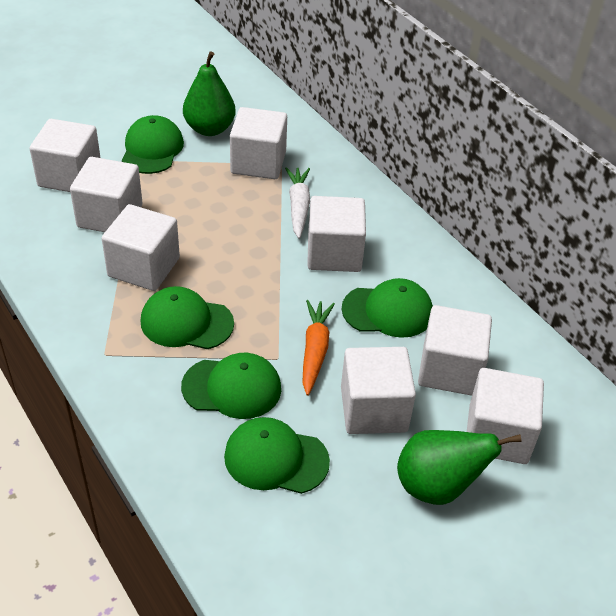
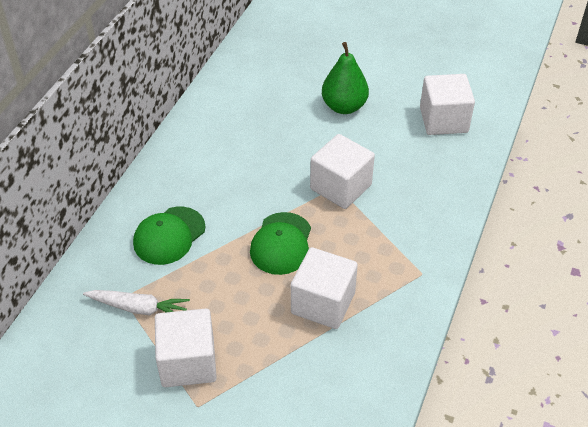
green cap: 5 -> 2
green pear: 2 -> 1
orange carrot: 1 -> 0
white cube: 8 -> 4

